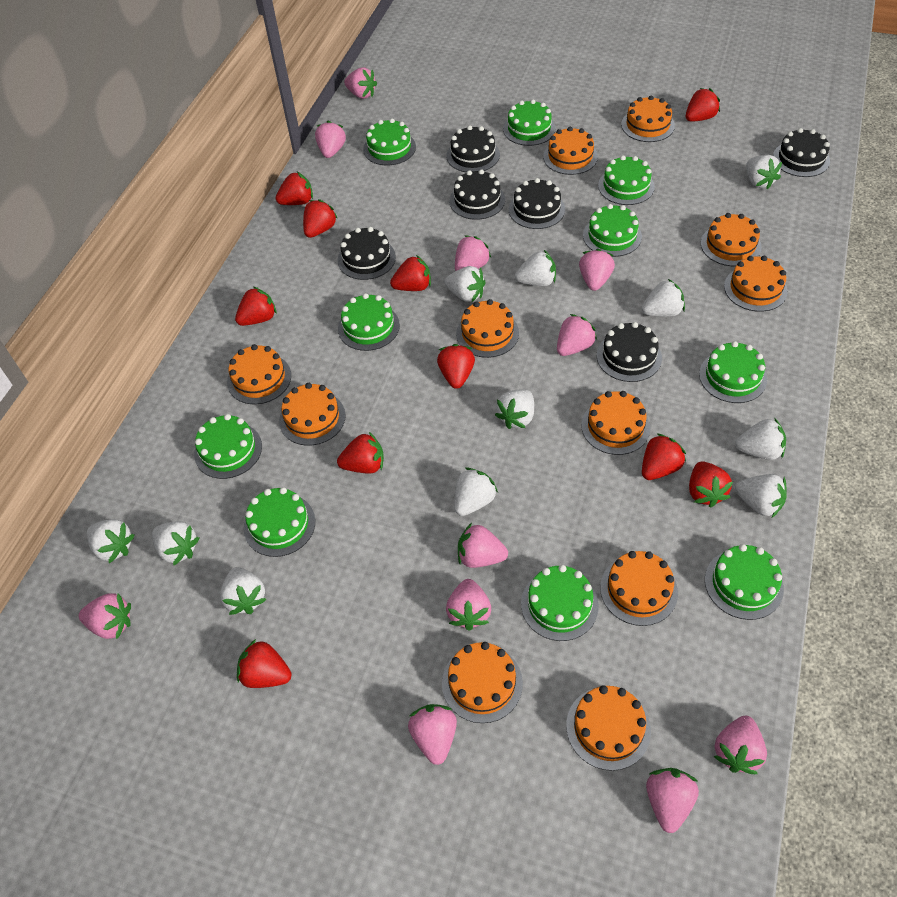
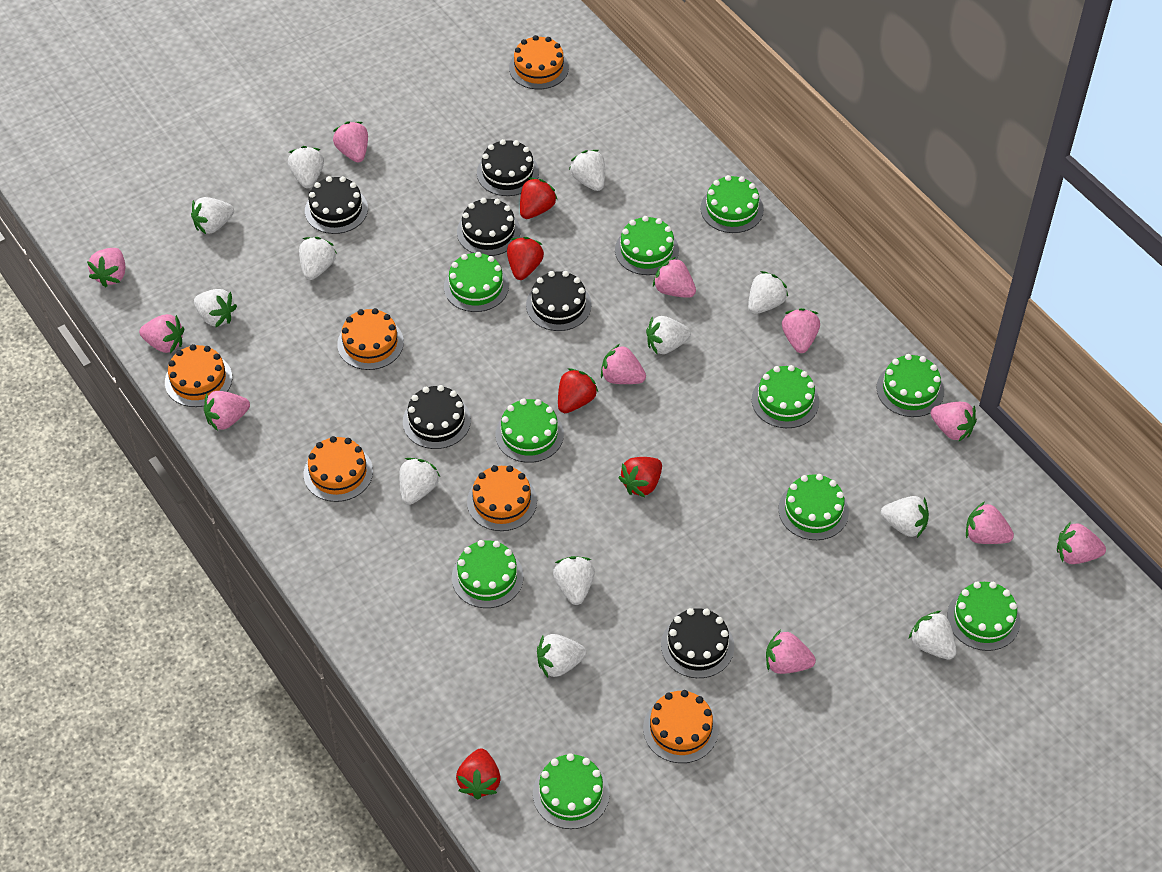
orange cake: 11 -> 6
red strawberry: 10 -> 5
white strawberry: 11 -> 12

